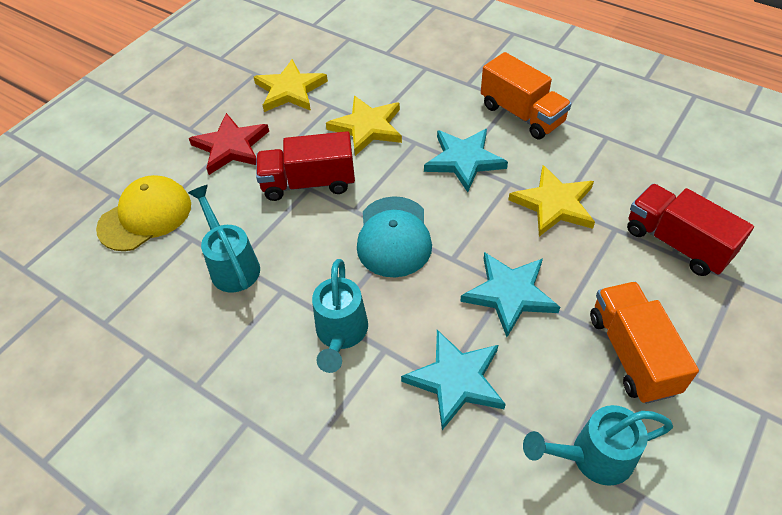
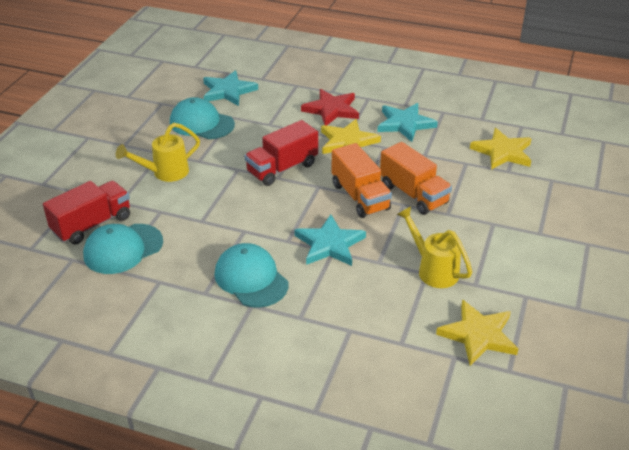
turquoise cap: 1 -> 3
turquoise watering can: 3 -> 0
yellow cap: 1 -> 0
yellow watering can: 0 -> 2

